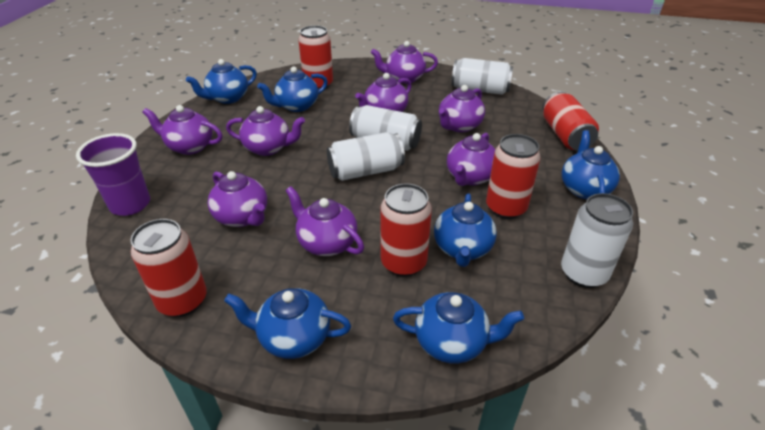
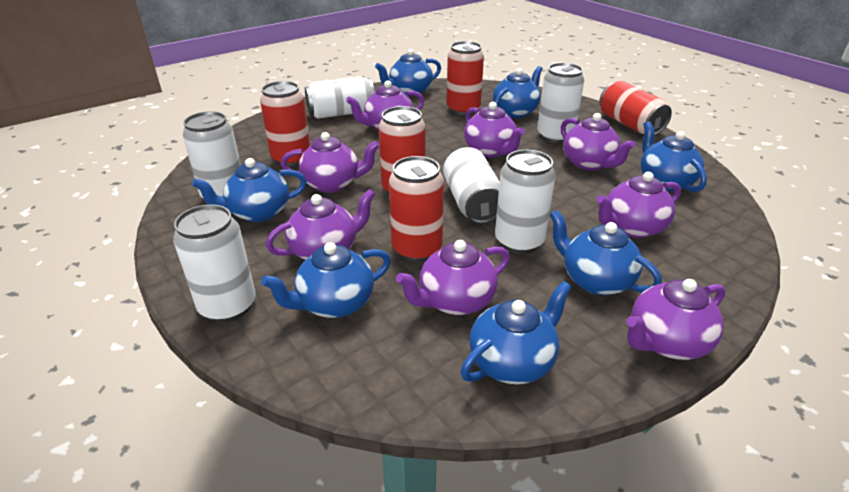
blue teapot: 6 -> 7
purple cup: 1 -> 0
white can: 4 -> 6

